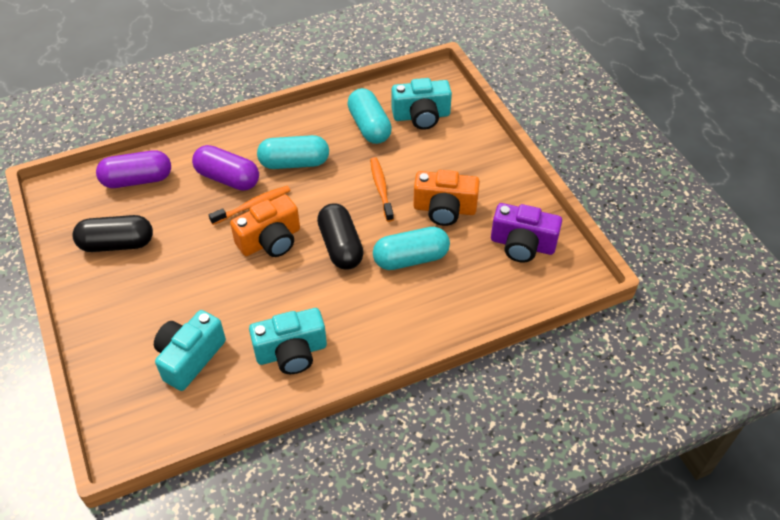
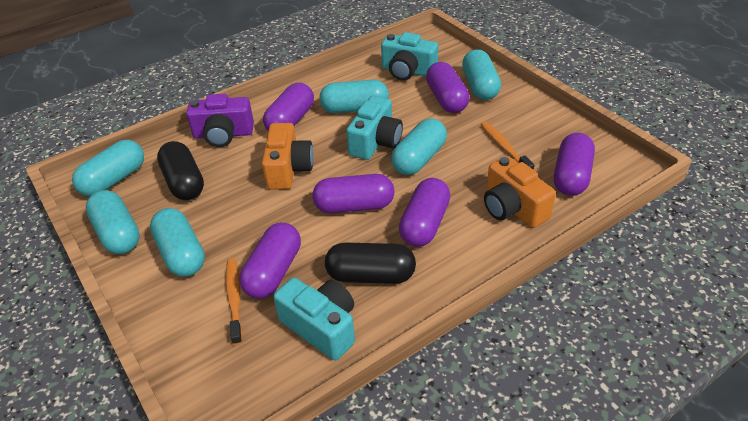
purple capsule: 2 -> 6
turquoise capsule: 3 -> 6

